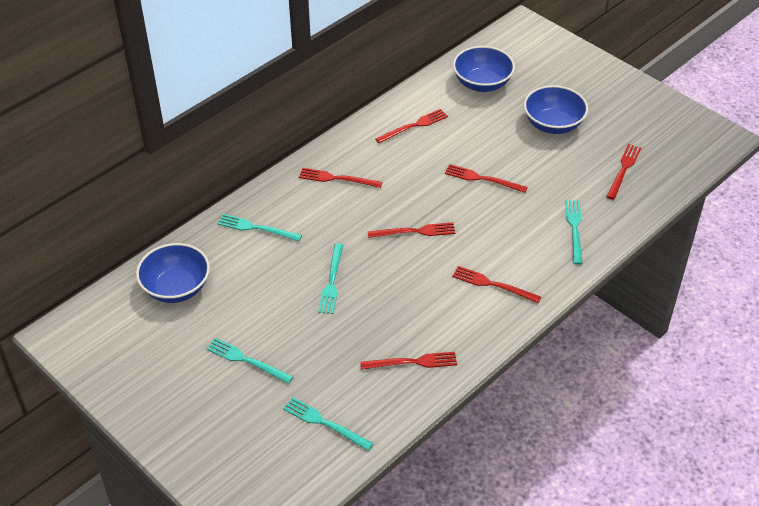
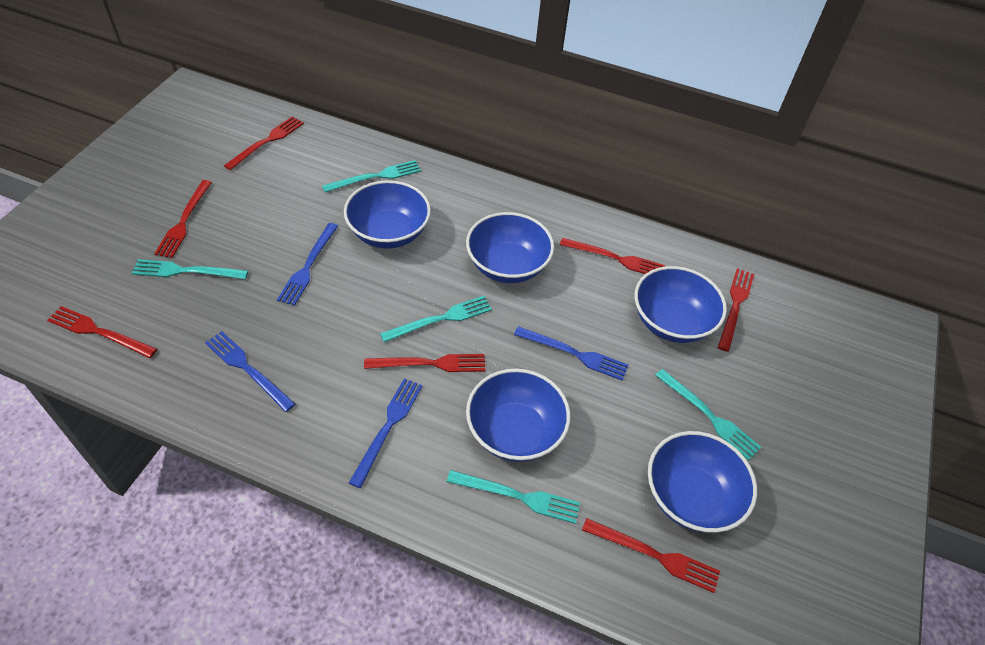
blue bowl: 3 -> 5
blue fork: 0 -> 4

